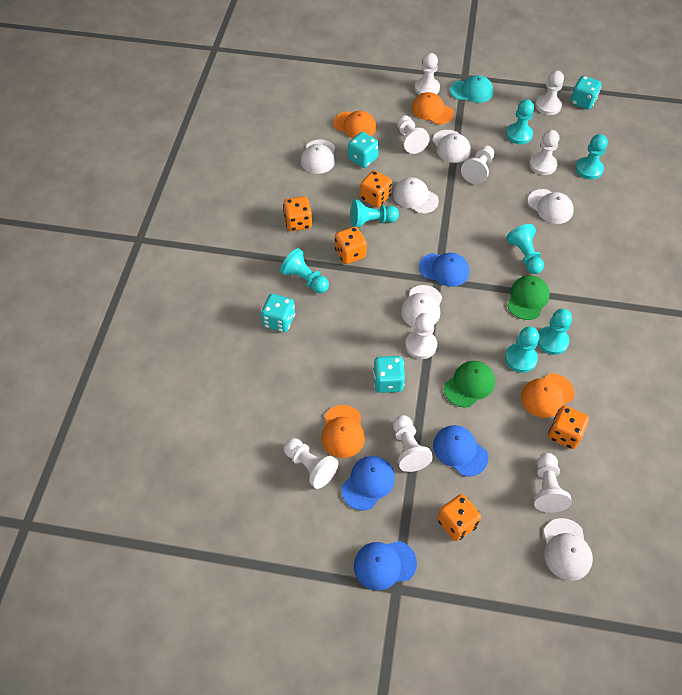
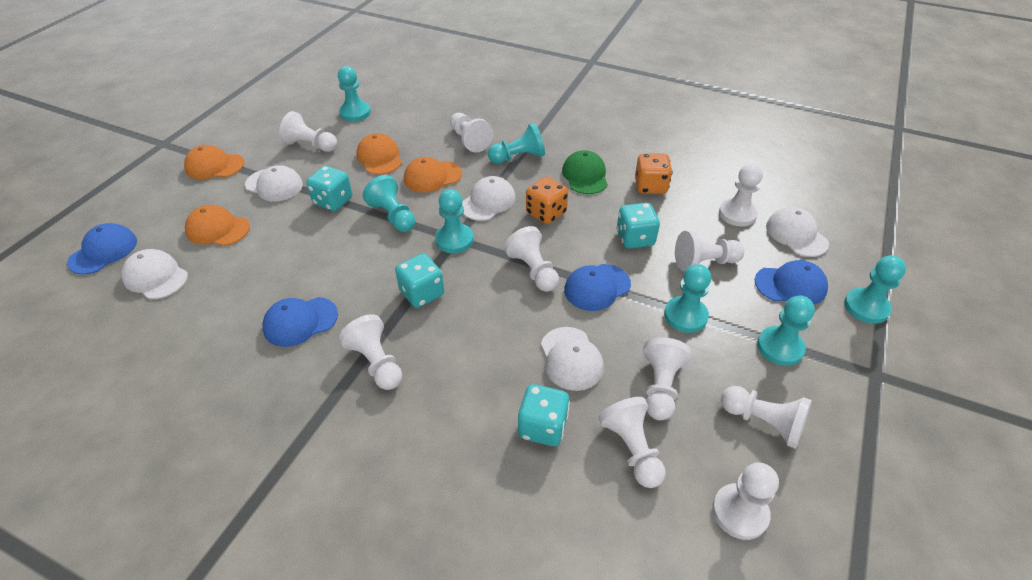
green cap: 2 -> 1
orange dice: 5 -> 2
turquoise cap: 1 -> 0
white cap: 6 -> 5
white pawn: 9 -> 10

